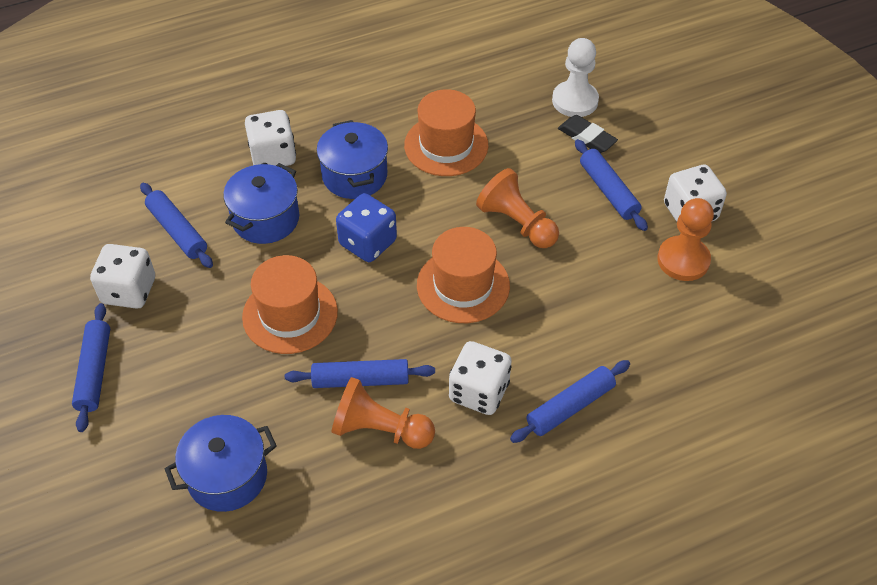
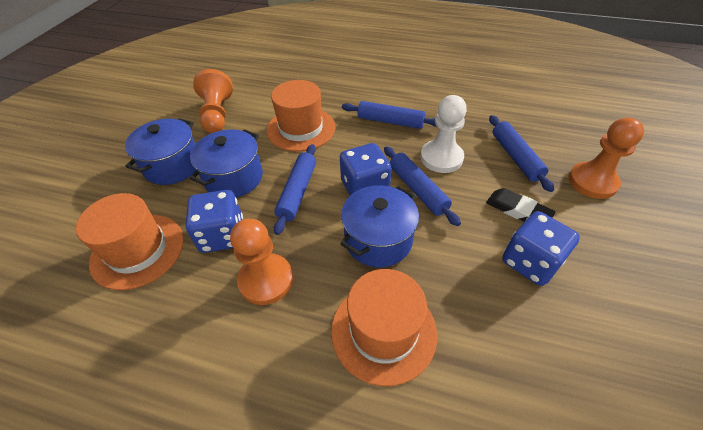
blue dice: 1 -> 3
blue rolling pin: 5 -> 4
white dice: 4 -> 0

